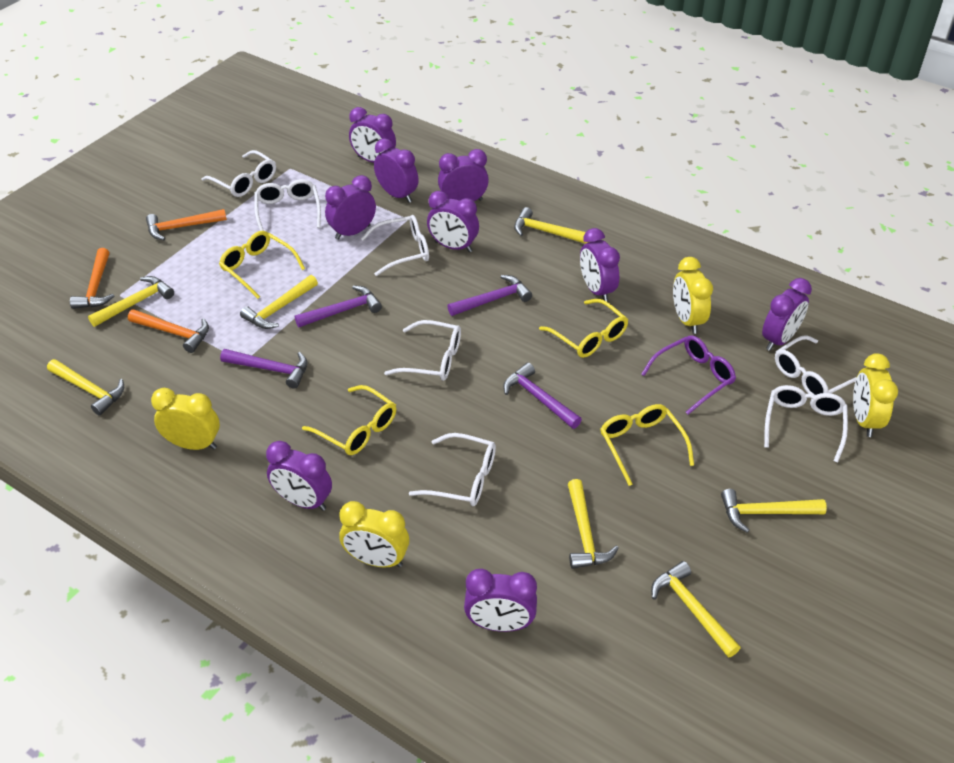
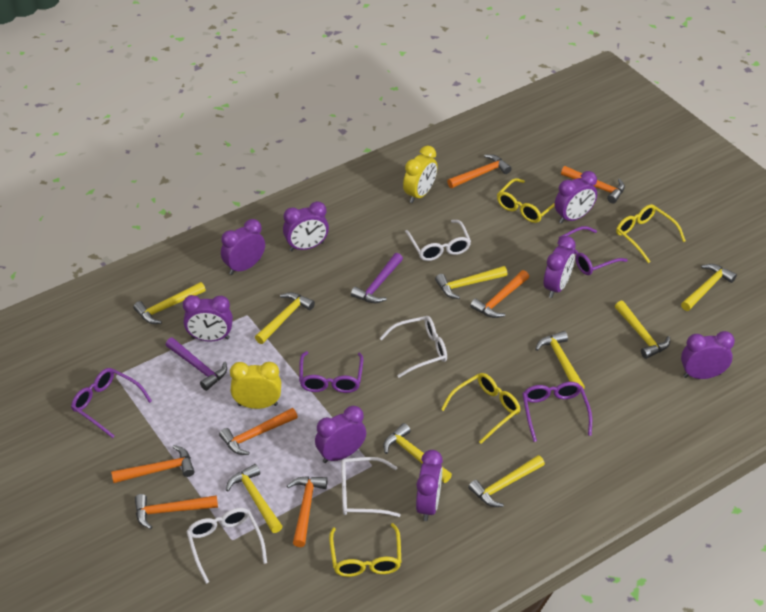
orange hammer: 3 -> 7
purple clock: 9 -> 8
purple glasses: 1 -> 4
purple hammer: 4 -> 2
white glasses: 7 -> 4
yellow clock: 4 -> 2
yellow hammer: 7 -> 9

